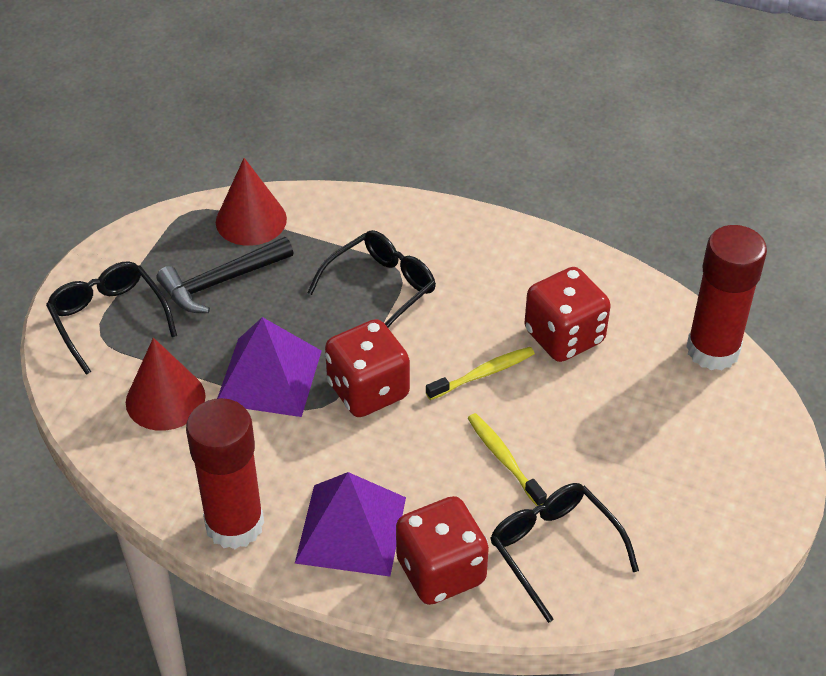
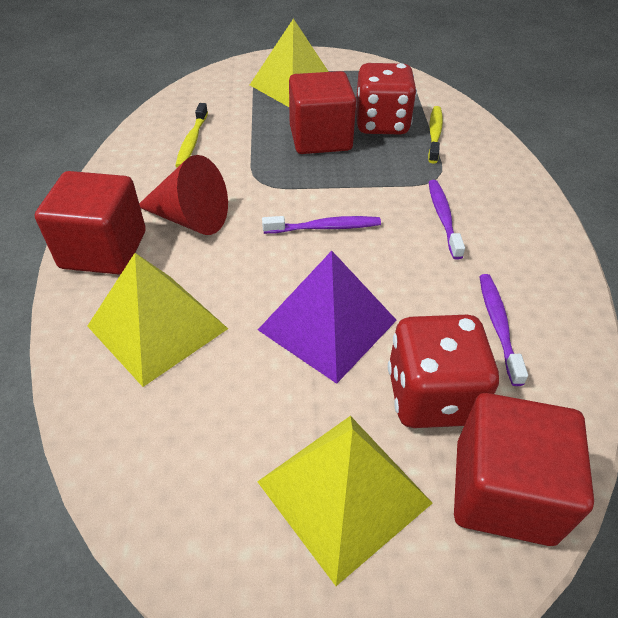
black glasses: 3 -> 0
black hammer: 1 -> 0
purple pyramid: 2 -> 1
purple toothbrush: 0 -> 3
red cone: 2 -> 1
red cube: 0 -> 3
red dice: 3 -> 2
red glue stick: 2 -> 0
yellow pyramid: 0 -> 3

